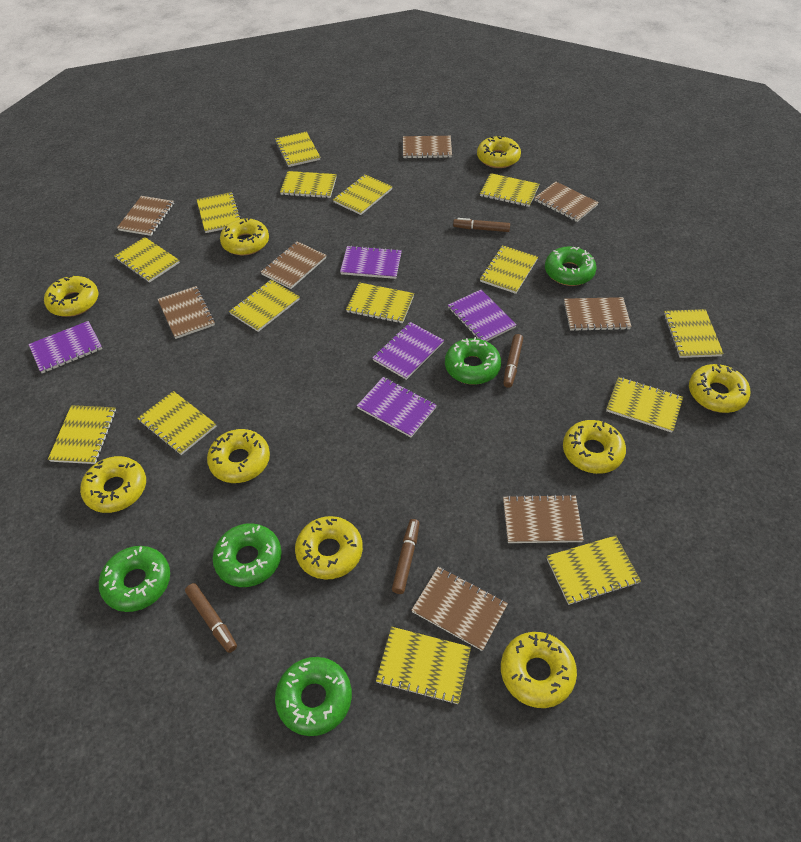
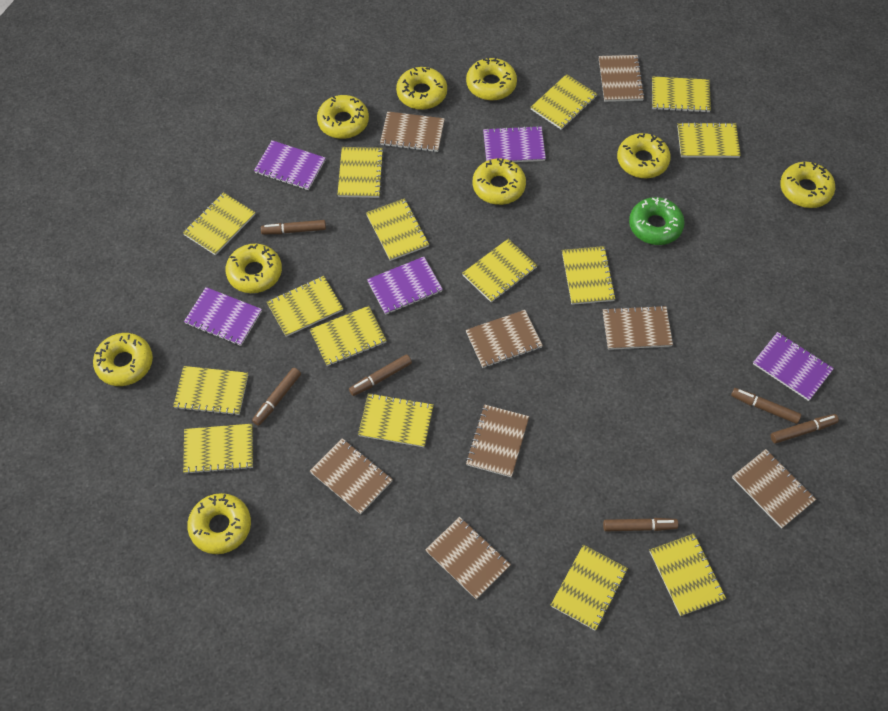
brown marker: 4 -> 6
green donut: 5 -> 1

